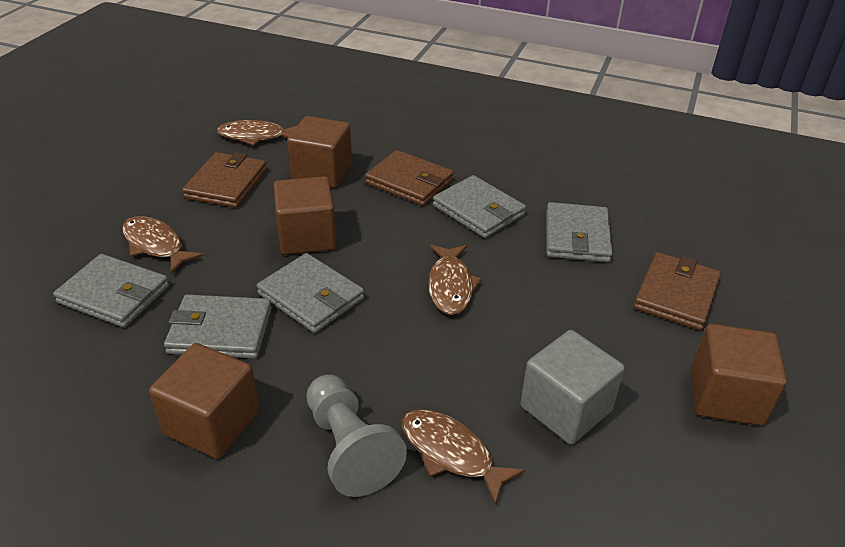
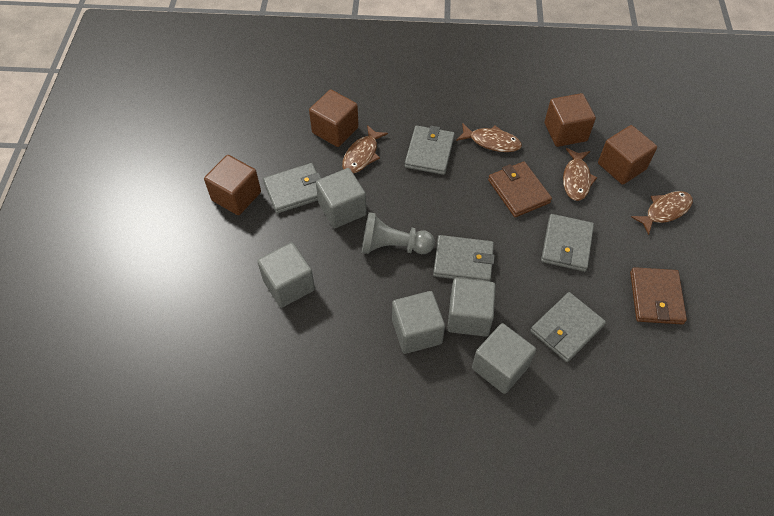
brown wallet: 3 -> 2
grey cube: 1 -> 5

